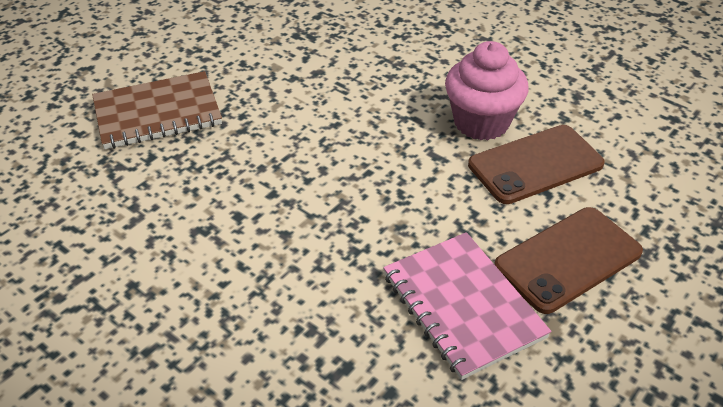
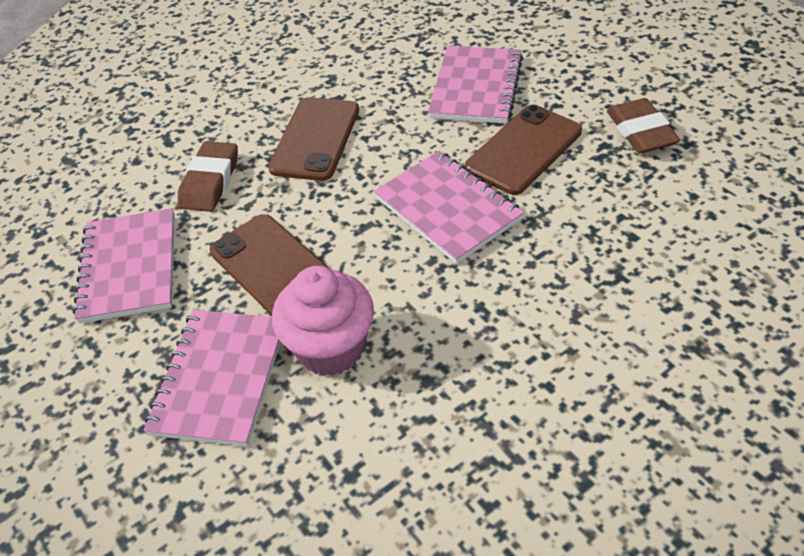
brown eraser: 0 -> 2
brown notebook: 1 -> 0
brown phone: 2 -> 3
pink notebook: 1 -> 4

